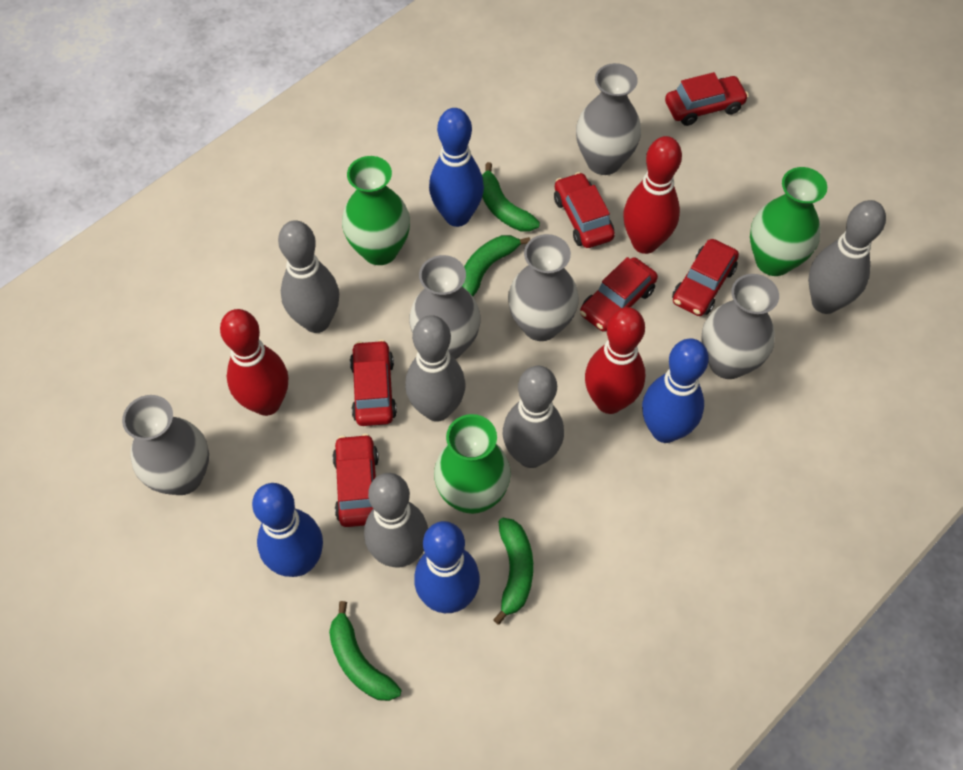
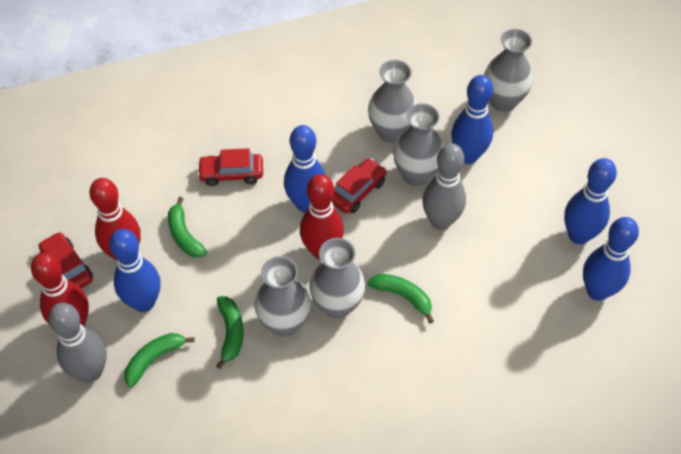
blue bowling pin: 4 -> 5
green vase: 3 -> 0
grey bowling pin: 5 -> 2
red car: 6 -> 3

